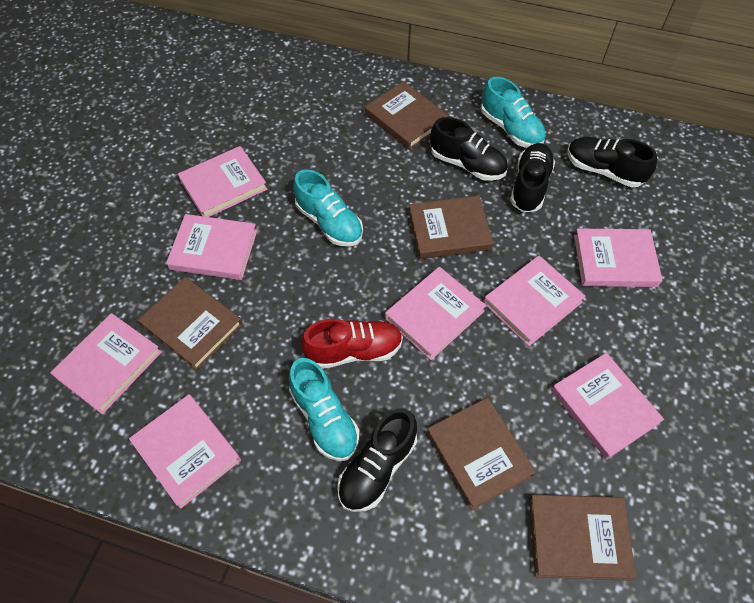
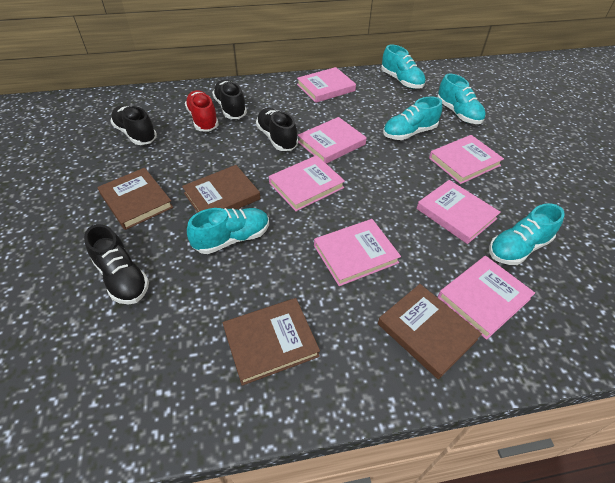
brown book: 5 -> 4
pink book: 8 -> 7
turquoise shoe: 3 -> 5

